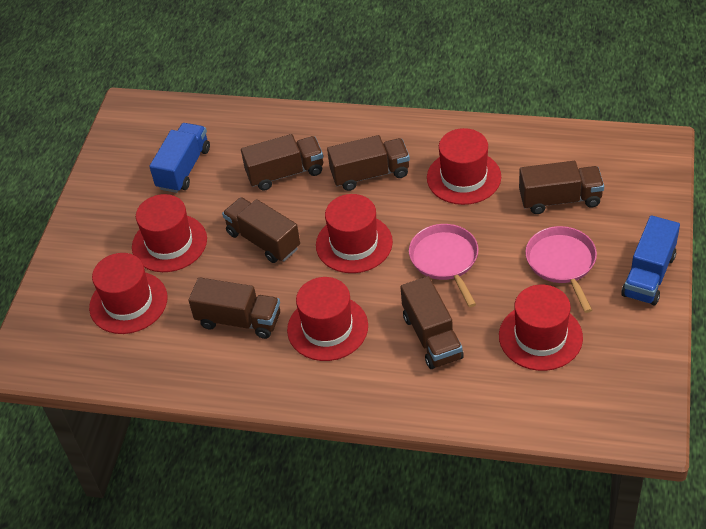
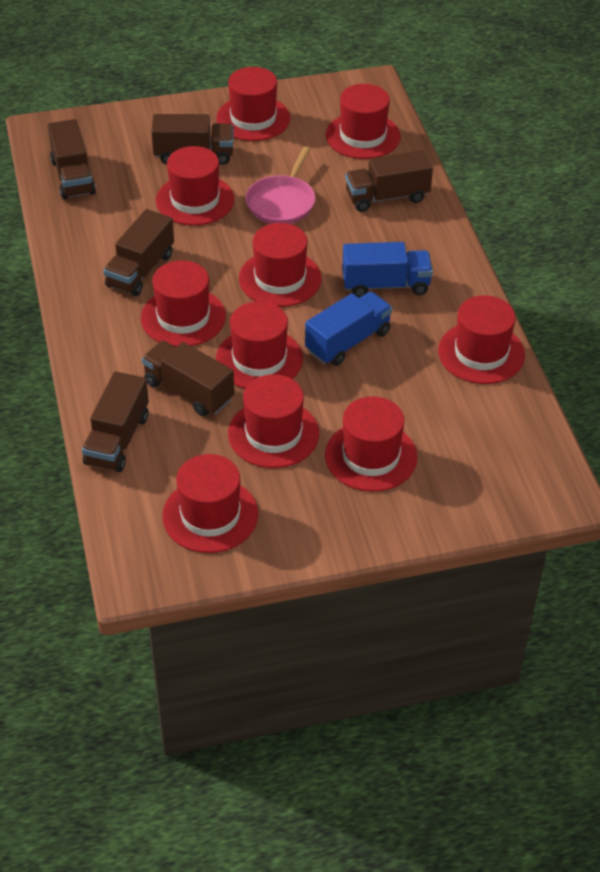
pink pan: 2 -> 1
red hat: 6 -> 10

